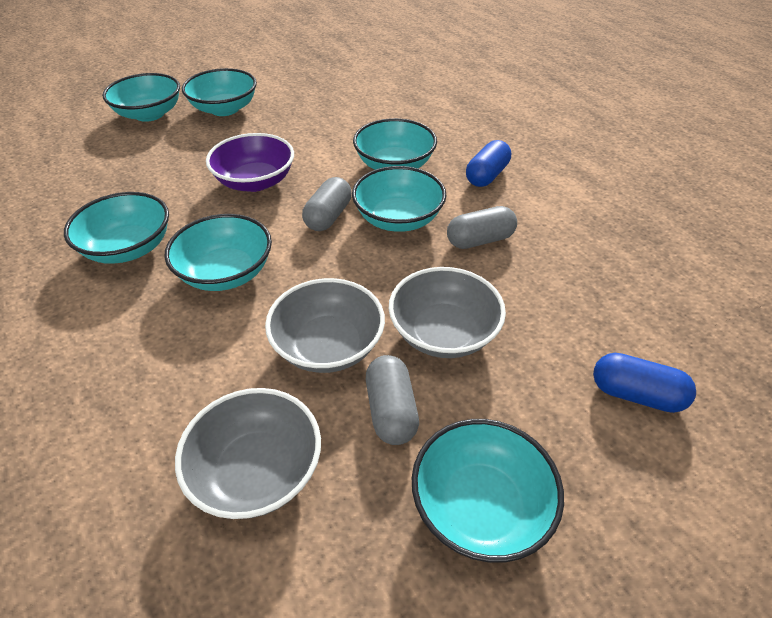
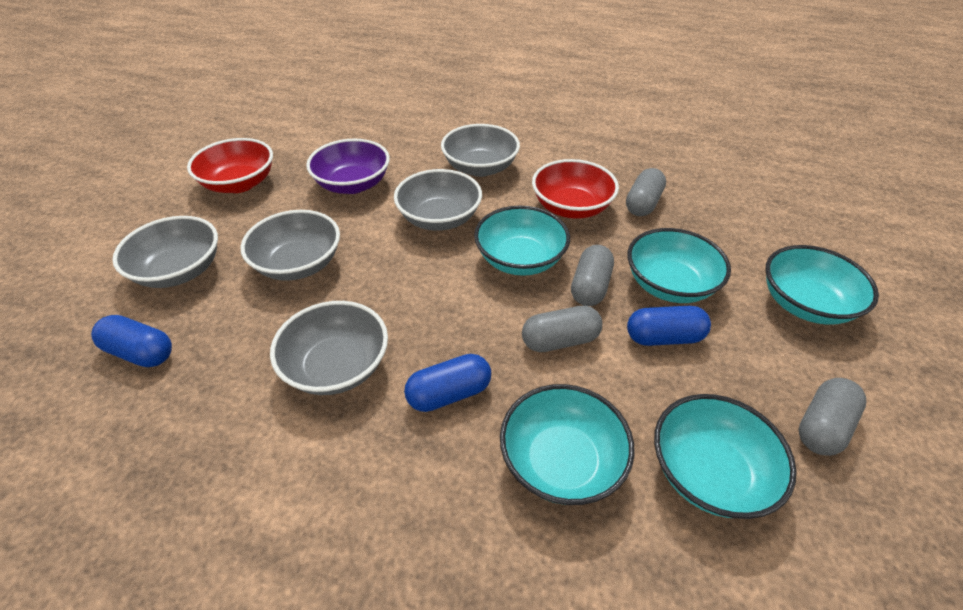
blue capsule: 2 -> 3
grey bowl: 3 -> 5
grey capsule: 3 -> 4
red bowl: 0 -> 2
turquoise bowl: 7 -> 5

